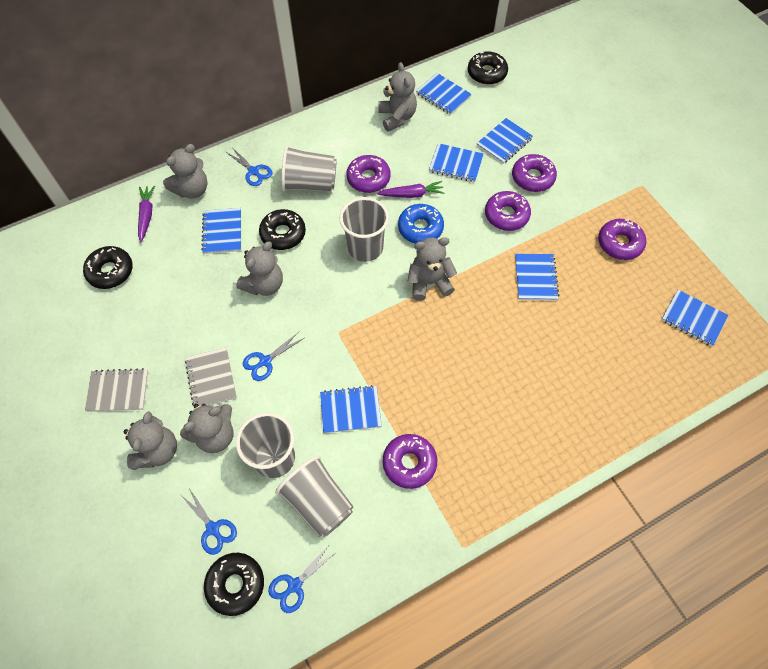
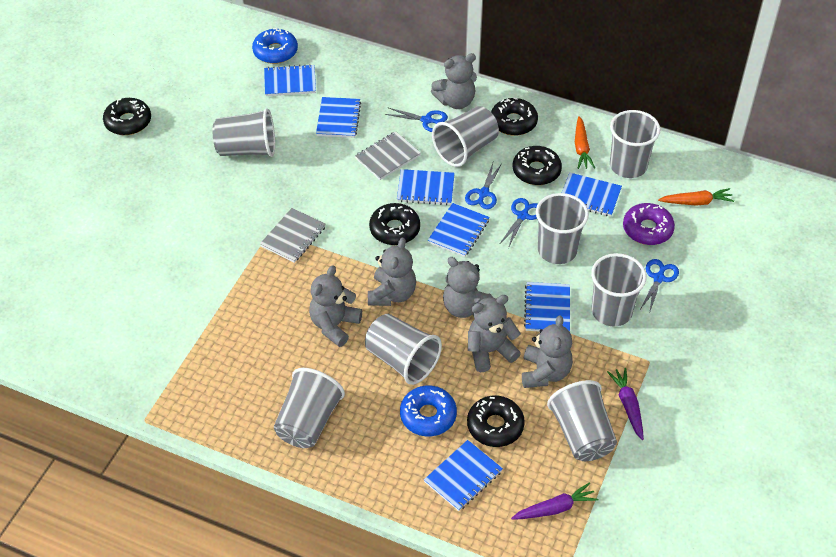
black donut: 4 -> 5
blue donut: 1 -> 2
grey cup: 4 -> 8
orange carrot: 0 -> 2
purple donut: 5 -> 1

